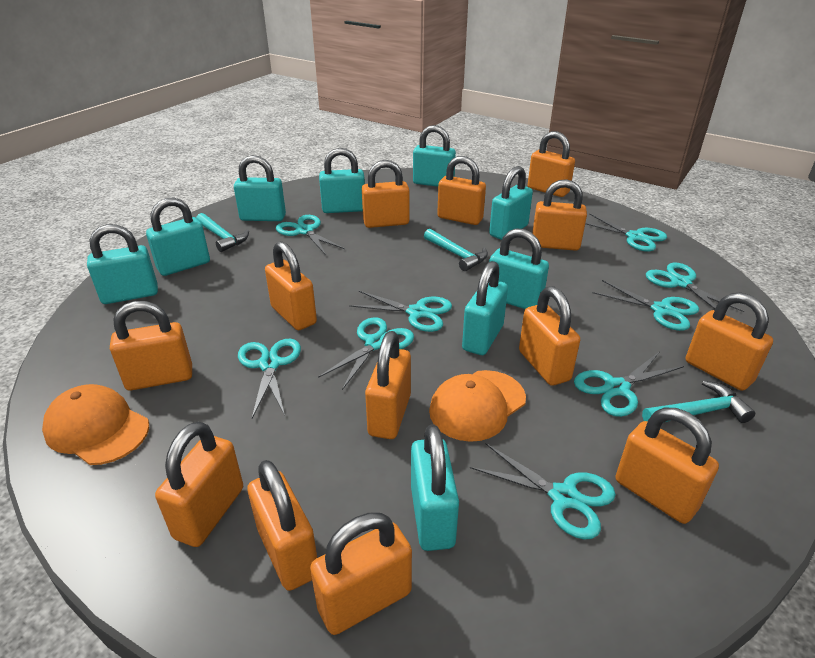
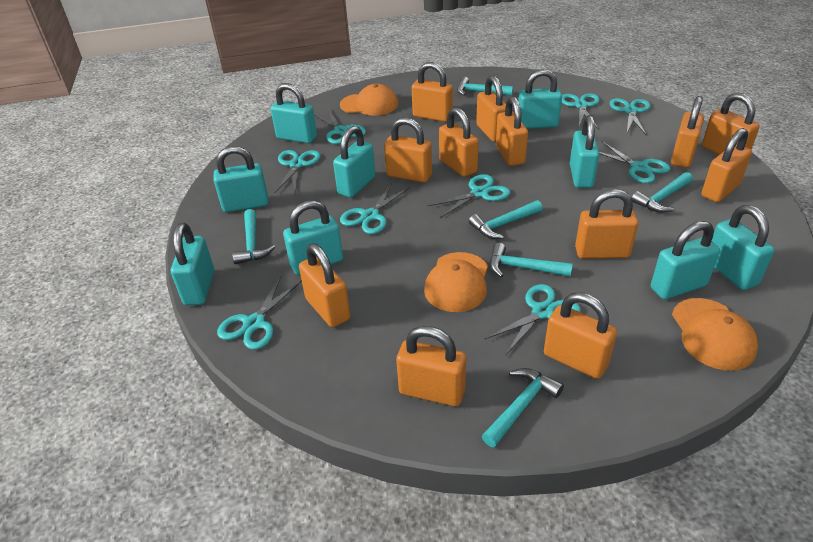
orange cap: 2 -> 3
orange padlock: 13 -> 12
turquoise hammer: 3 -> 6

